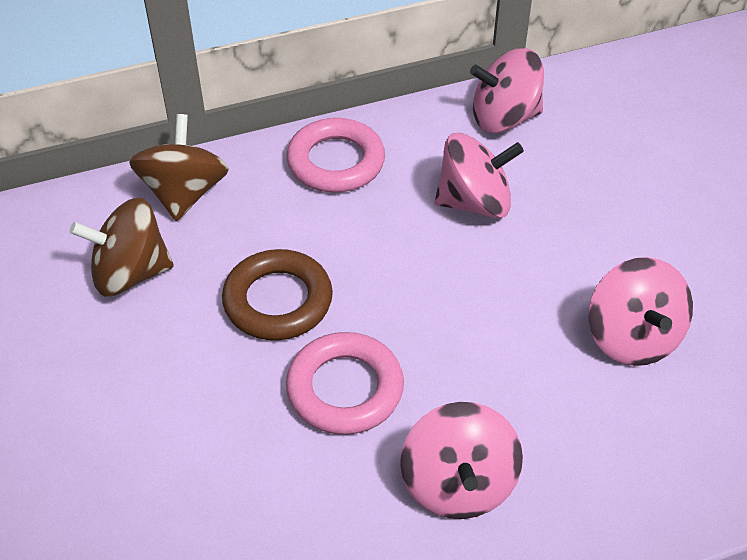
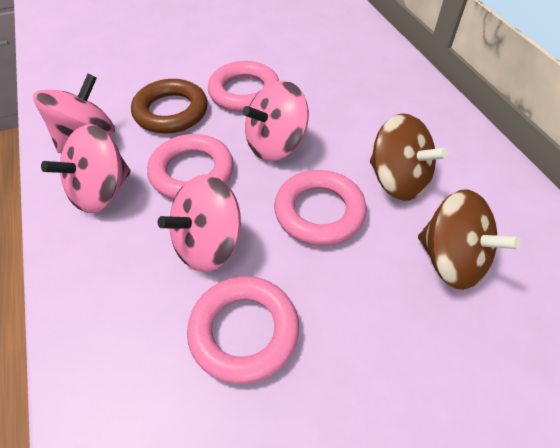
pink ring: 2 -> 4

